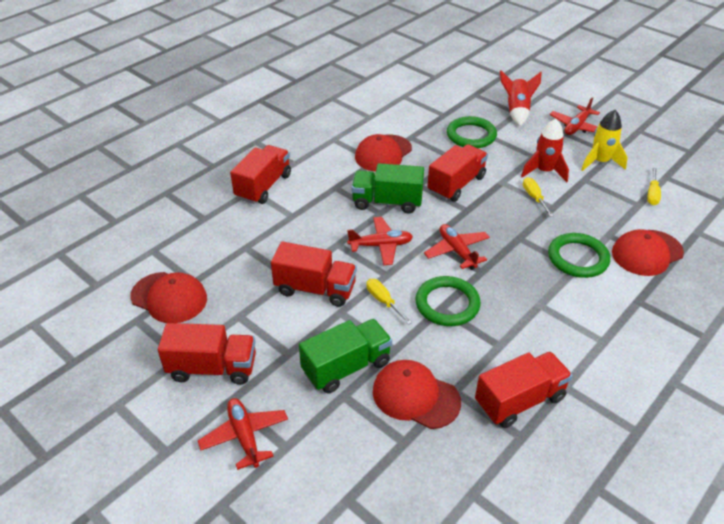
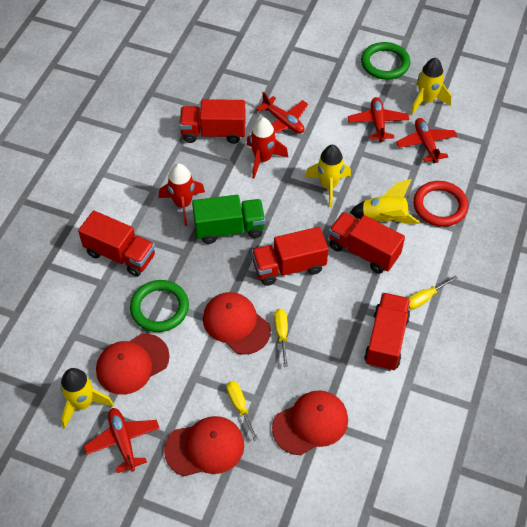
green ring: 3 -> 2
green truck: 2 -> 1
red ring: 0 -> 1
yellow rocket: 1 -> 4

